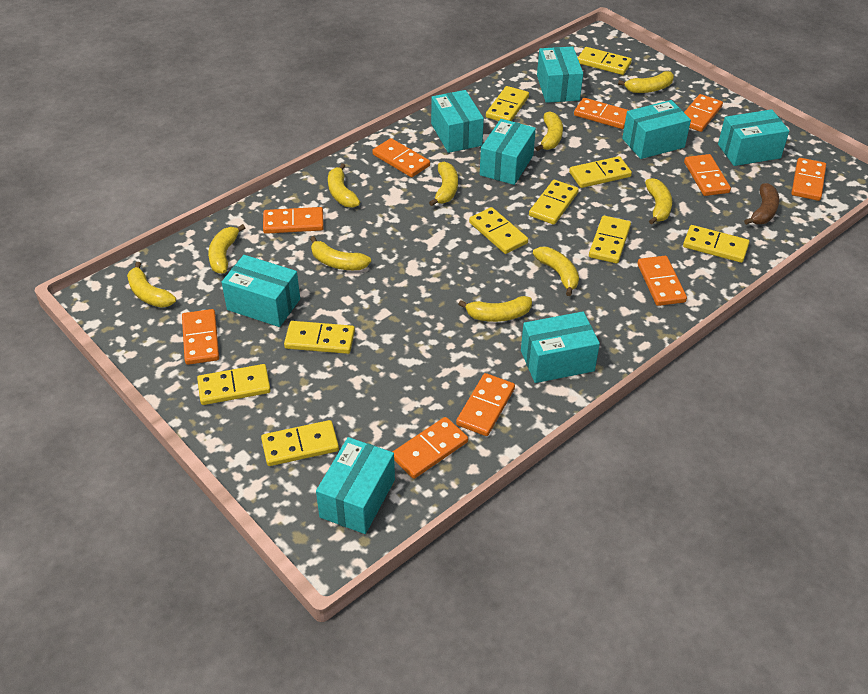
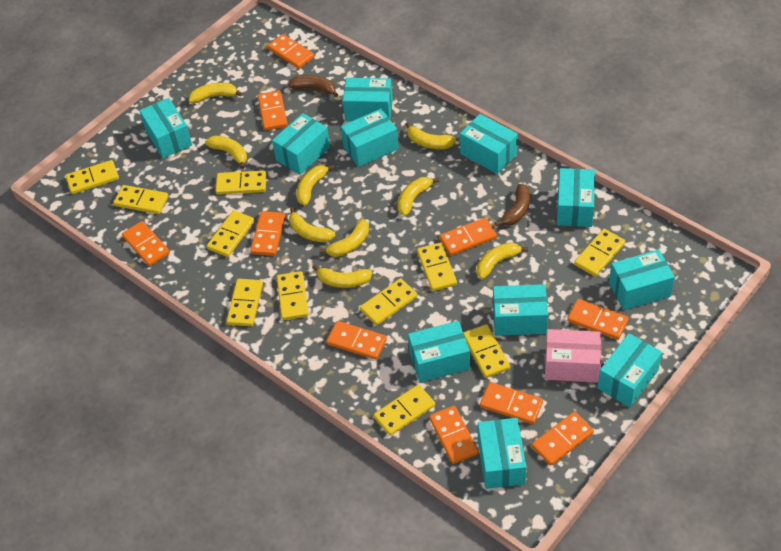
brown banana: 1 -> 2
pink box: 0 -> 1
turquoise box: 8 -> 11
yellow banana: 10 -> 9
yellow domino: 10 -> 11

